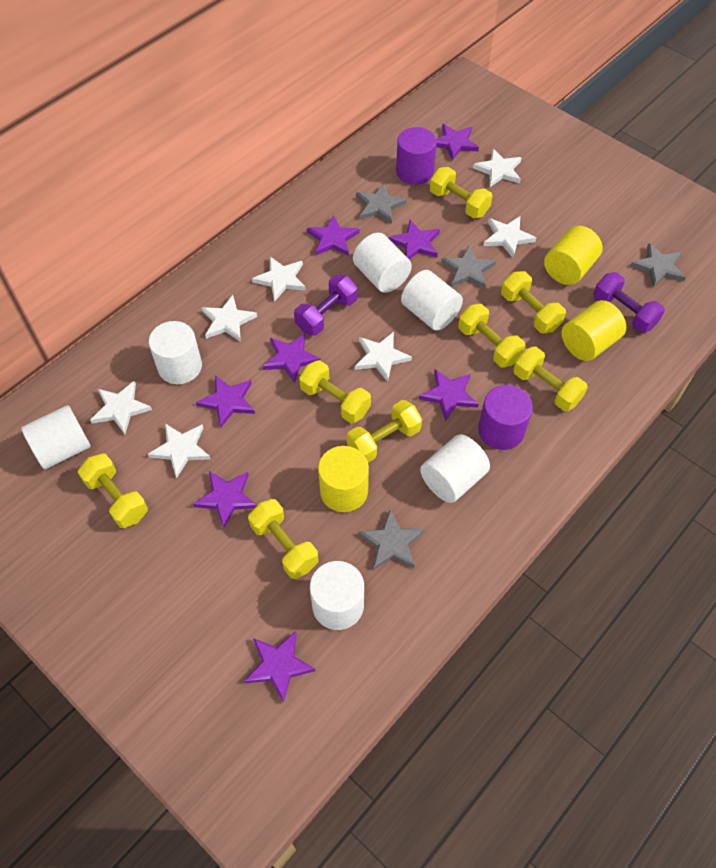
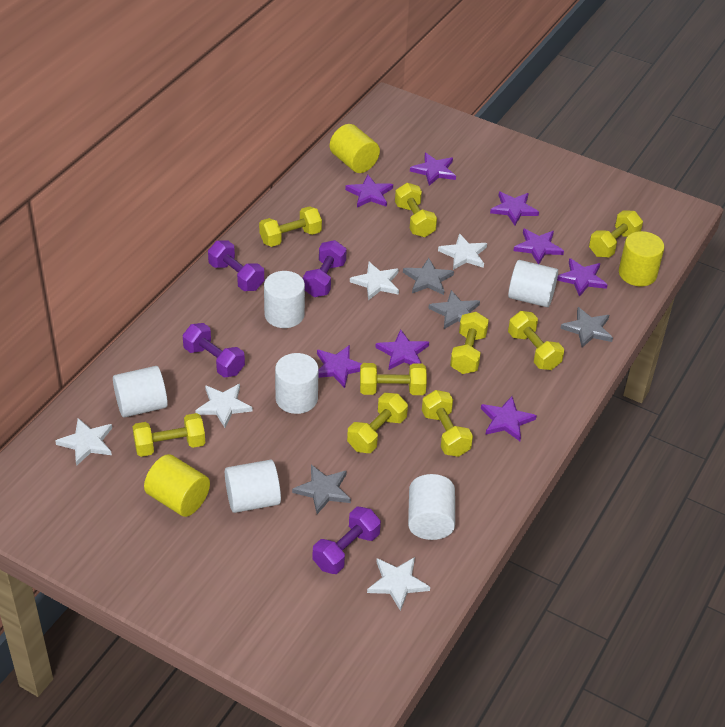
purple cylinder: 2 -> 0
purple dumbbell: 2 -> 4
white star: 7 -> 5
yellow dumbbell: 8 -> 9

